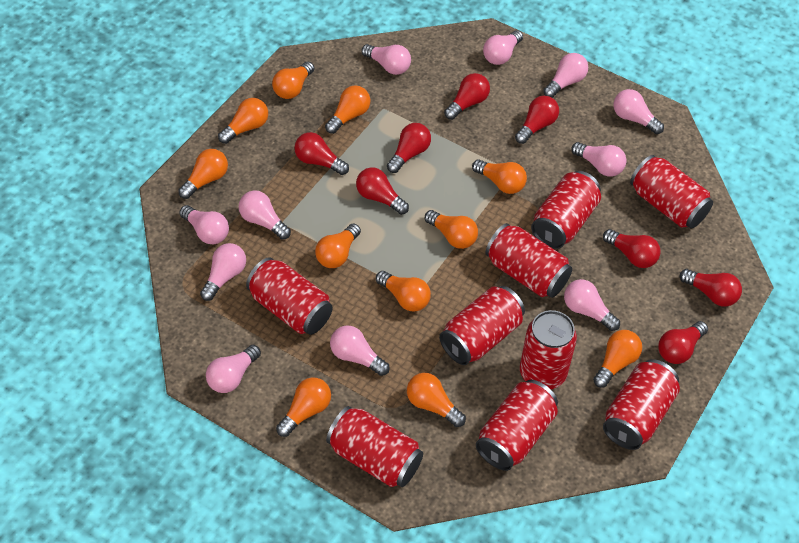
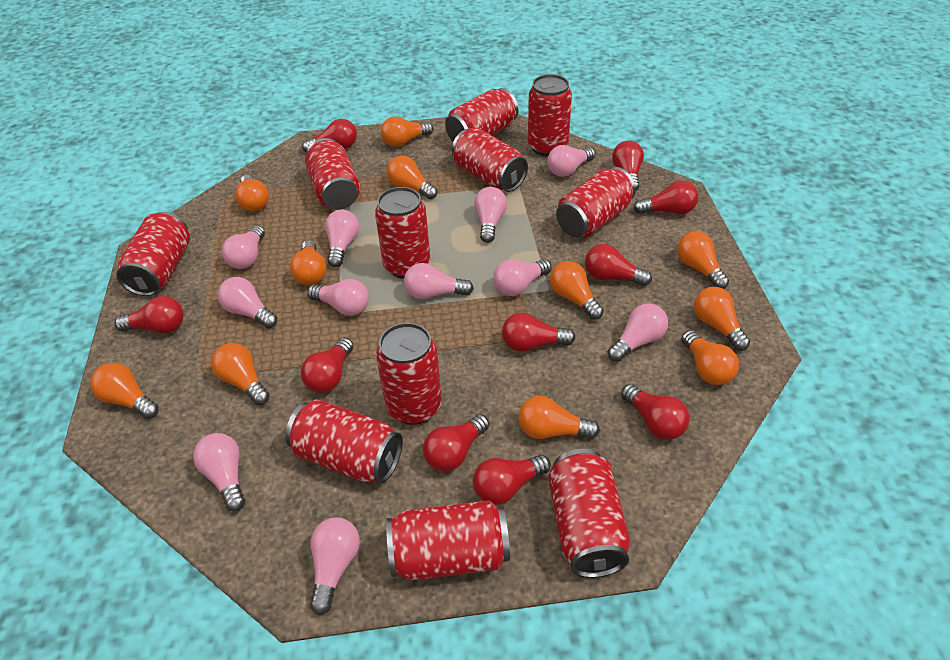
red can: 9 -> 11
red light bulb: 8 -> 10

